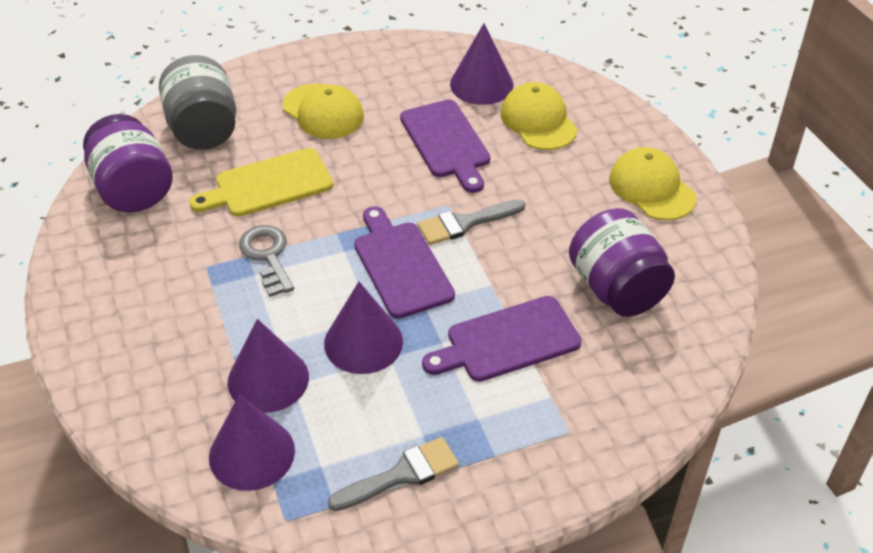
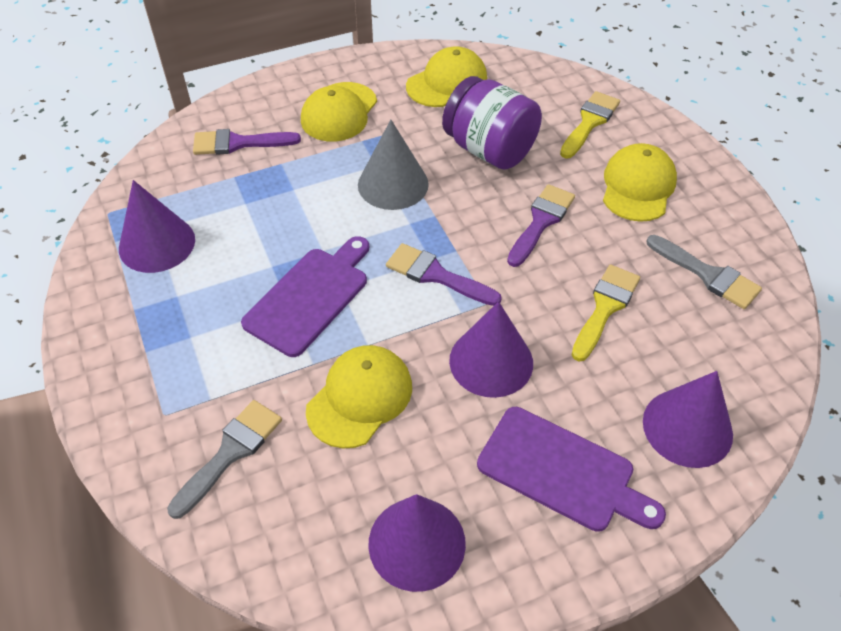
grey cone: 0 -> 1
grey jar: 1 -> 0
grey key: 1 -> 0
purple brush: 0 -> 3
purple cutting board: 3 -> 2
purple jar: 2 -> 1
yellow brush: 0 -> 2
yellow cap: 3 -> 4
yellow cutting board: 1 -> 0

